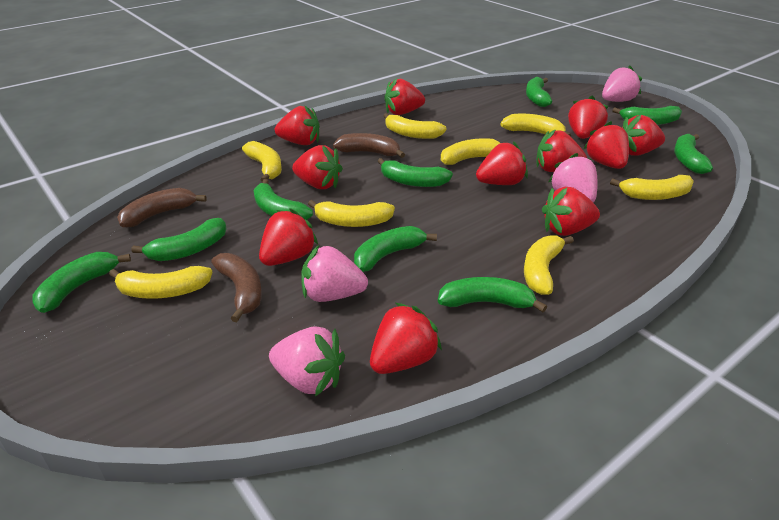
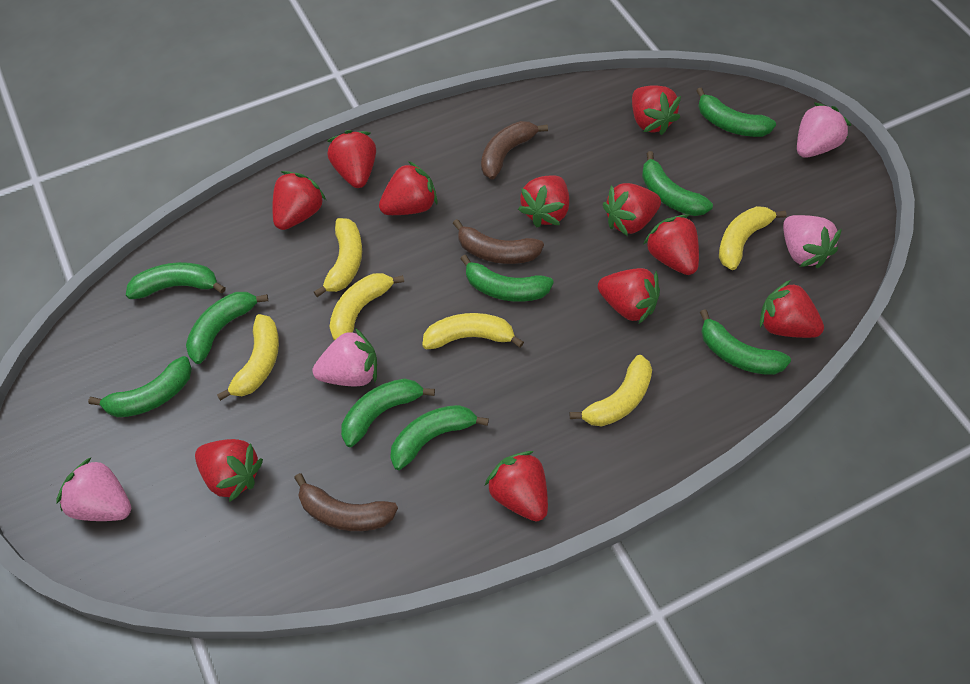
yellow banana: 8 -> 6

